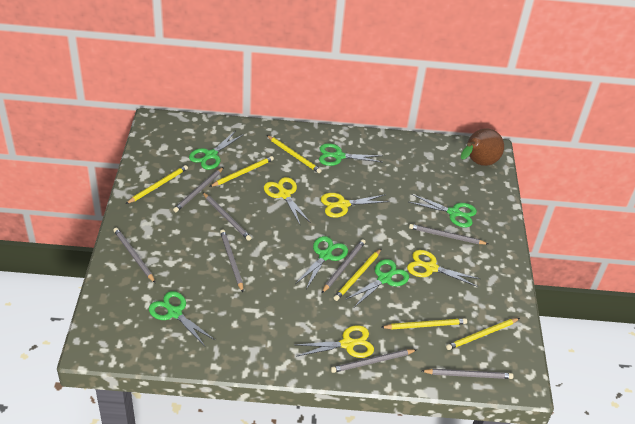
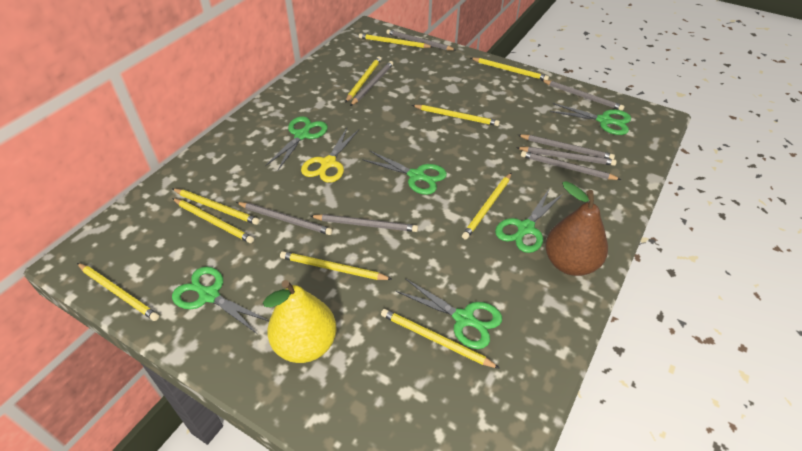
yellow pear: 0 -> 1
yellow pencil: 6 -> 10
yellow scissors: 4 -> 1

